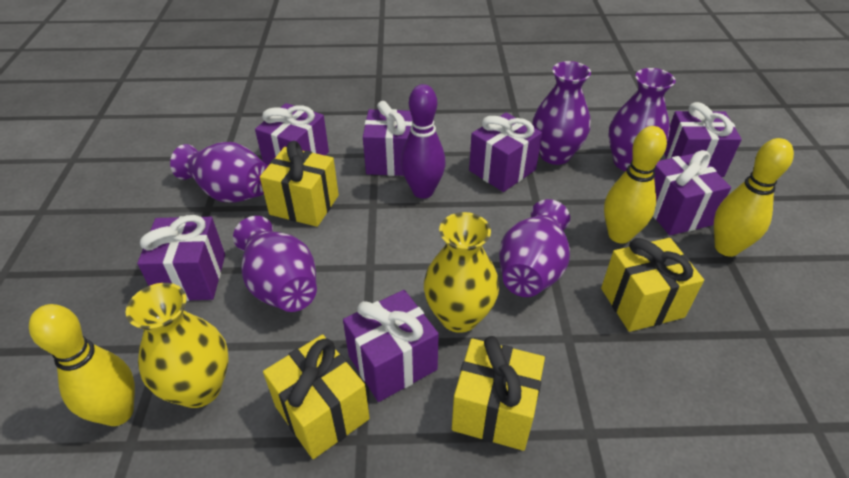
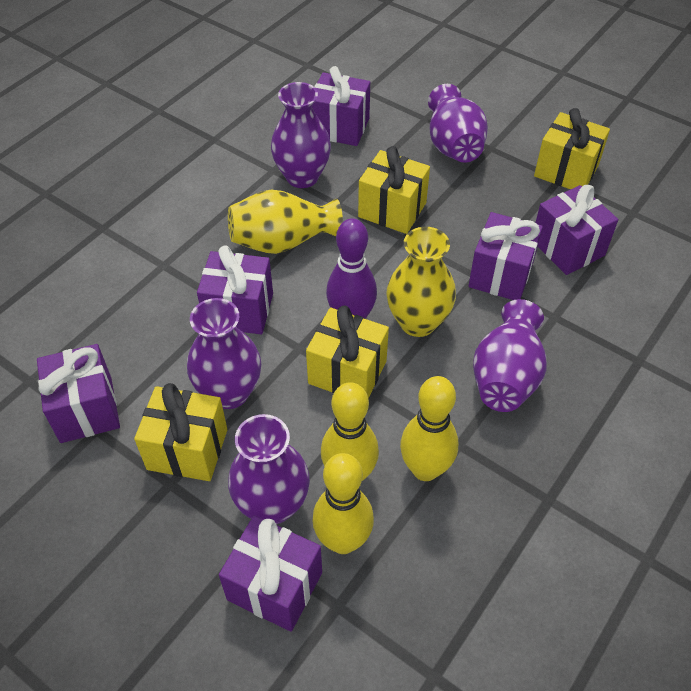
purple gift: 7 -> 6

